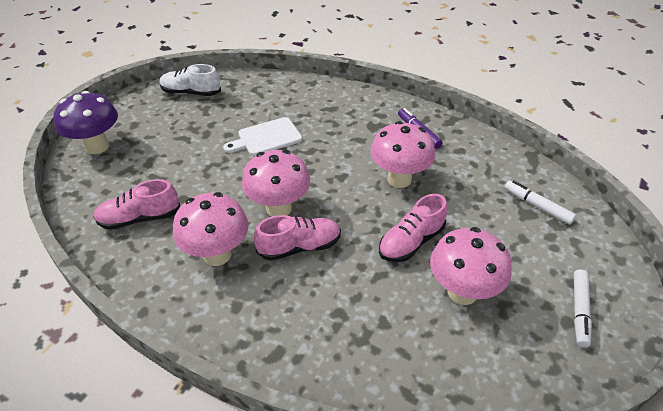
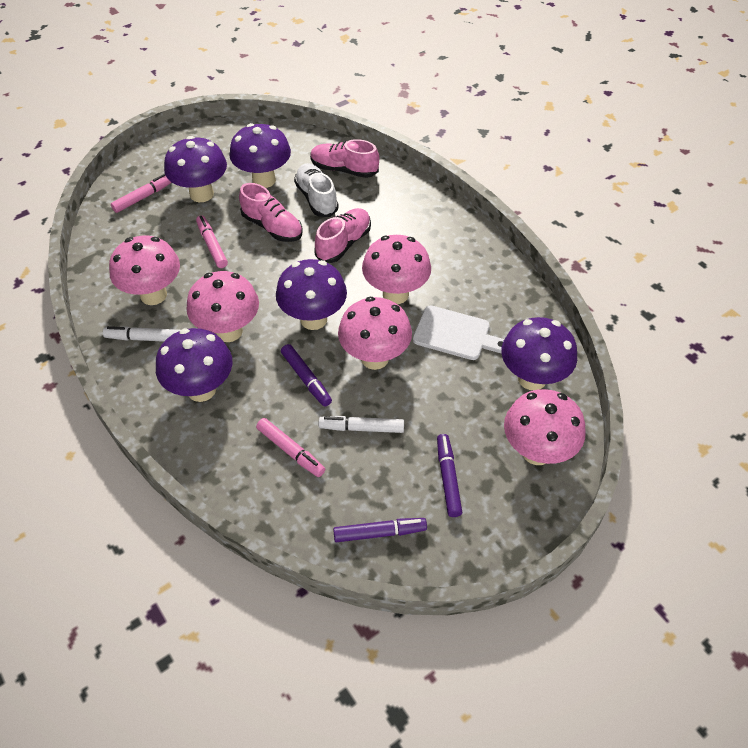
pink marker: 0 -> 3
pink mushroom: 4 -> 5
purple marker: 1 -> 3
purple mushroom: 1 -> 5

